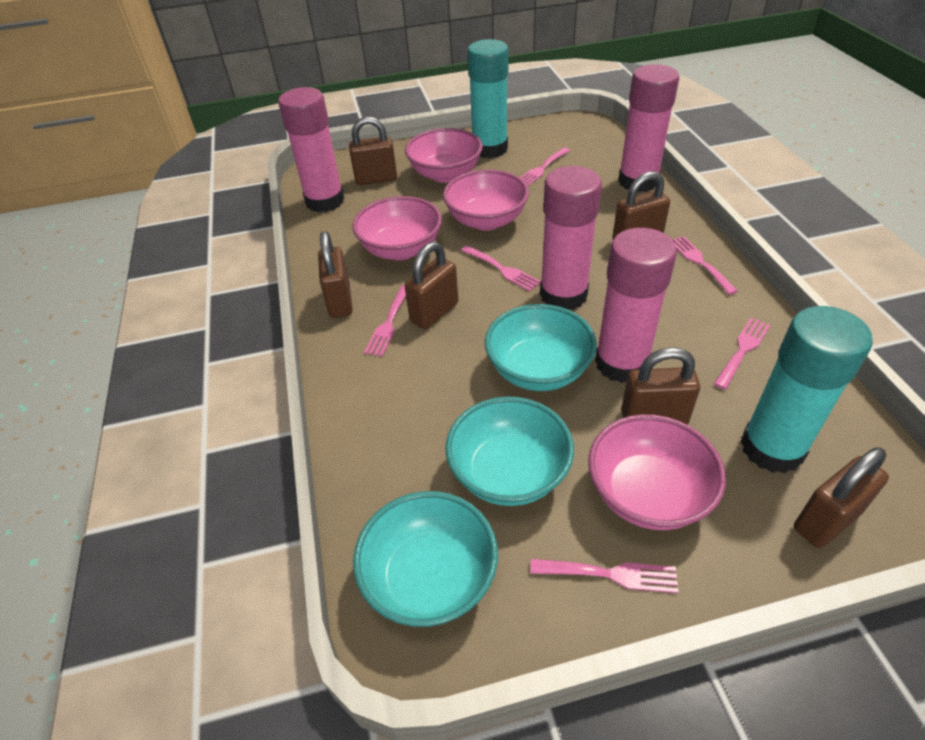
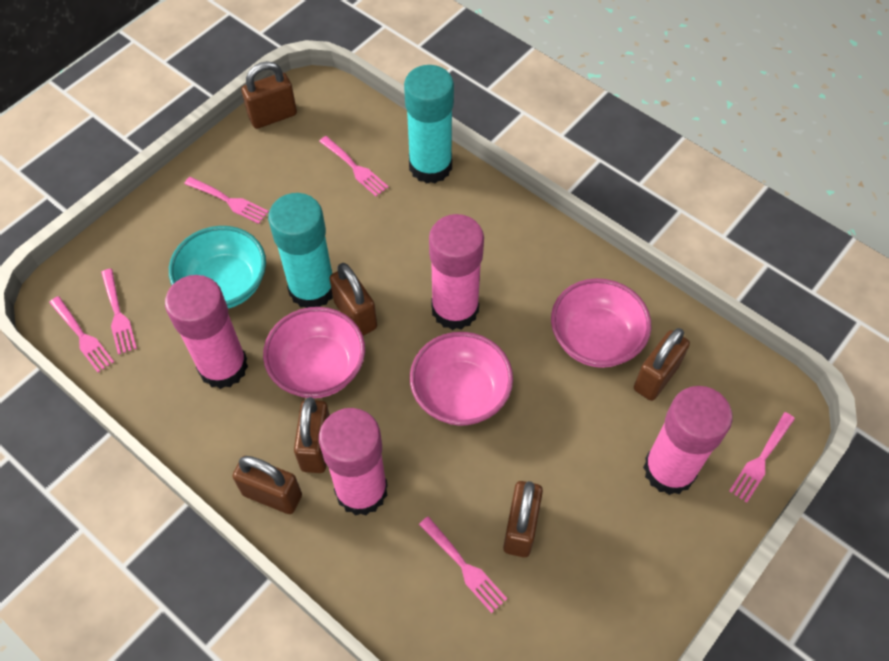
pink bowl: 4 -> 3
turquoise bowl: 3 -> 1

